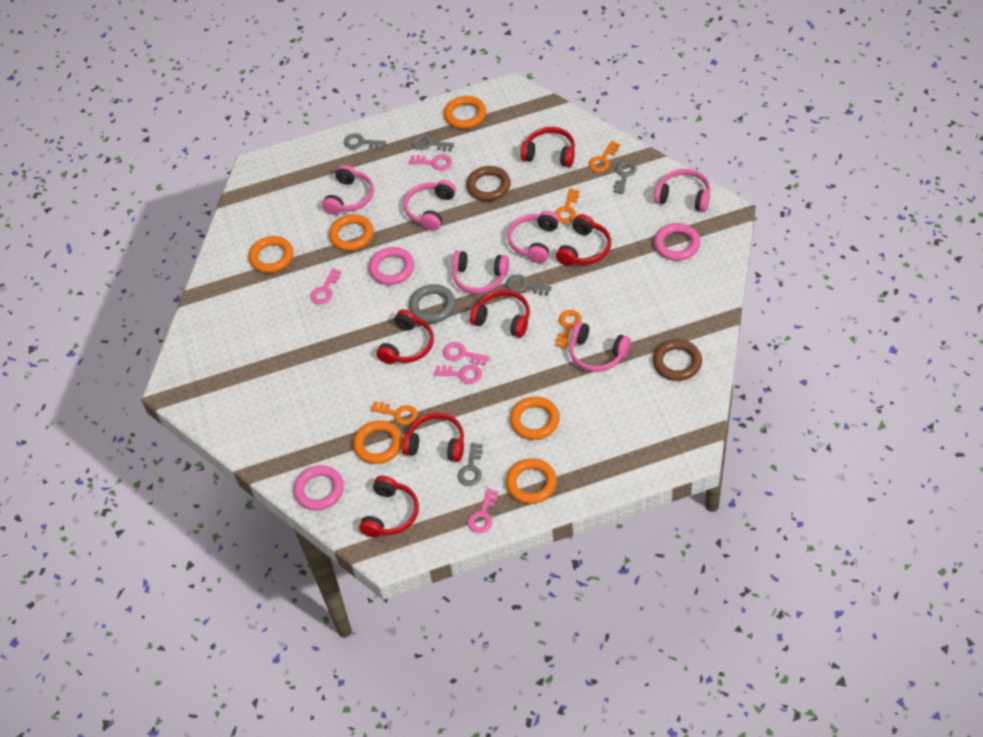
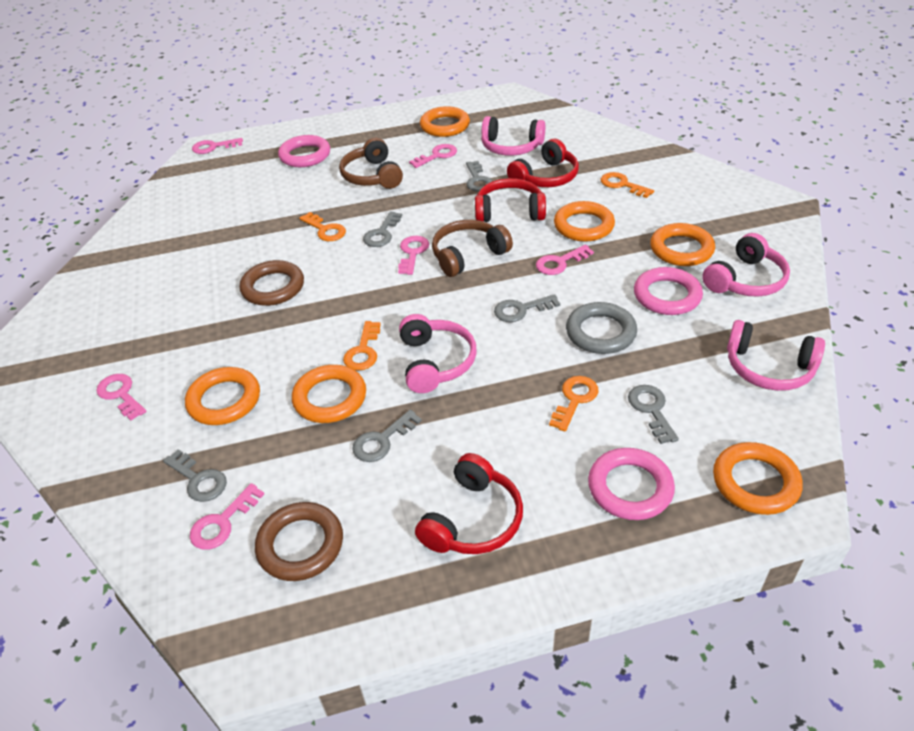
brown headphones: 0 -> 2
grey key: 5 -> 6
pink headphones: 6 -> 4
pink key: 5 -> 6
red headphones: 6 -> 3

